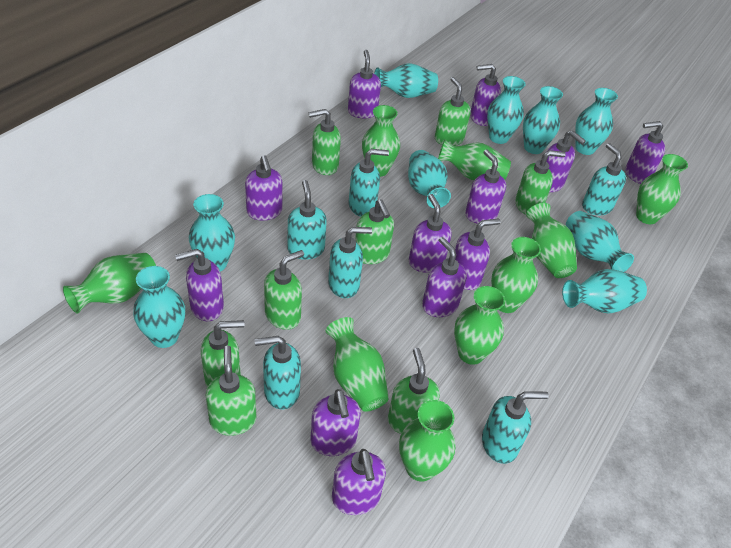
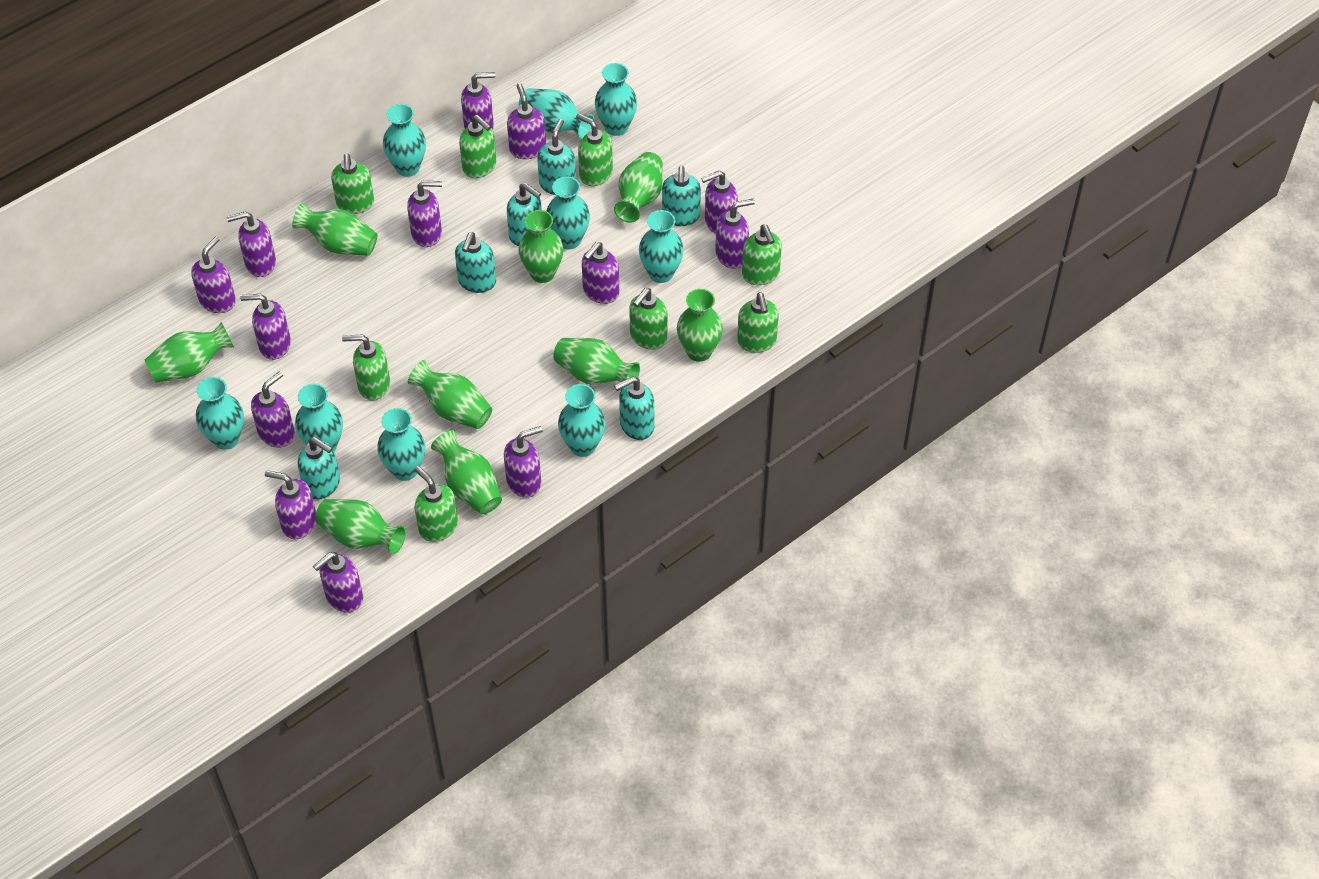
purple soap dispenser: 12 -> 13

